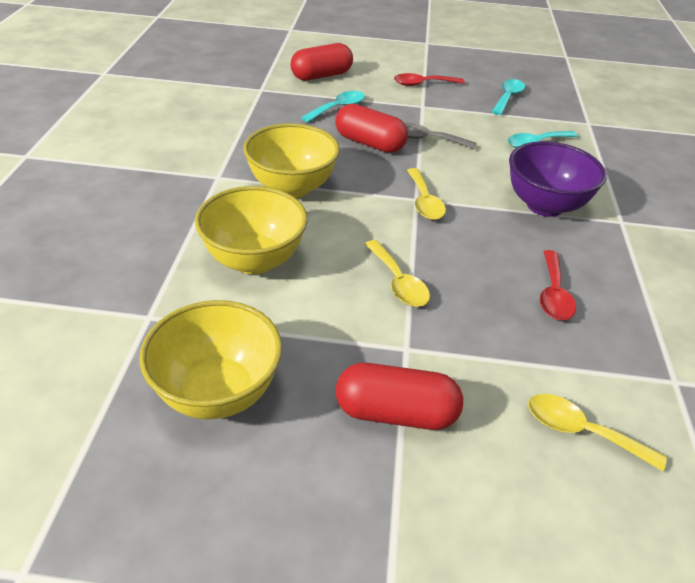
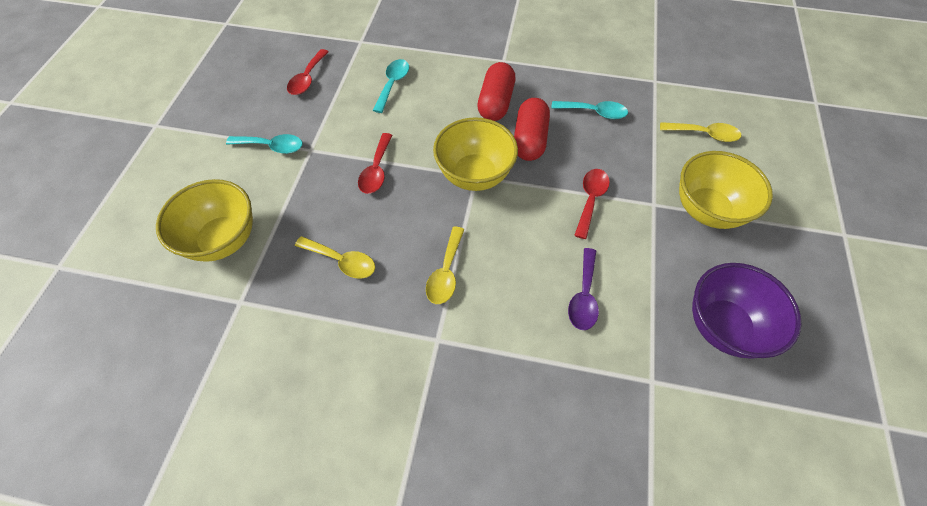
grey spoon: 1 -> 0
purple spoon: 0 -> 1
red capsule: 3 -> 2
red spoon: 2 -> 3

